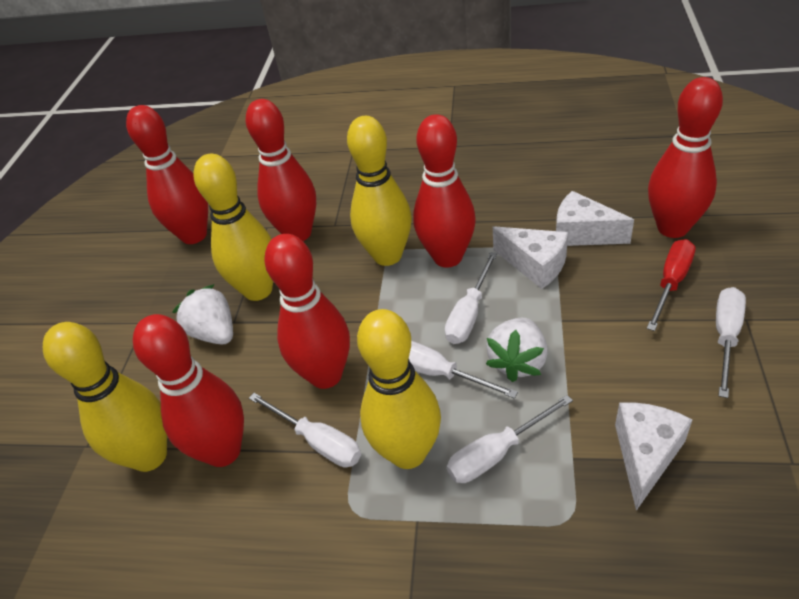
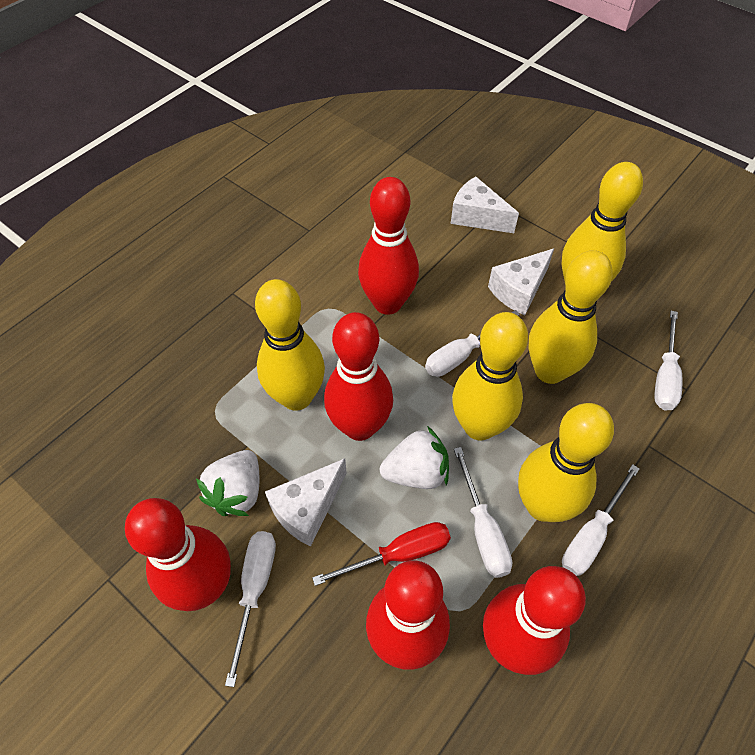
red bowling pin: 6 -> 5
yellow bowling pin: 4 -> 5

